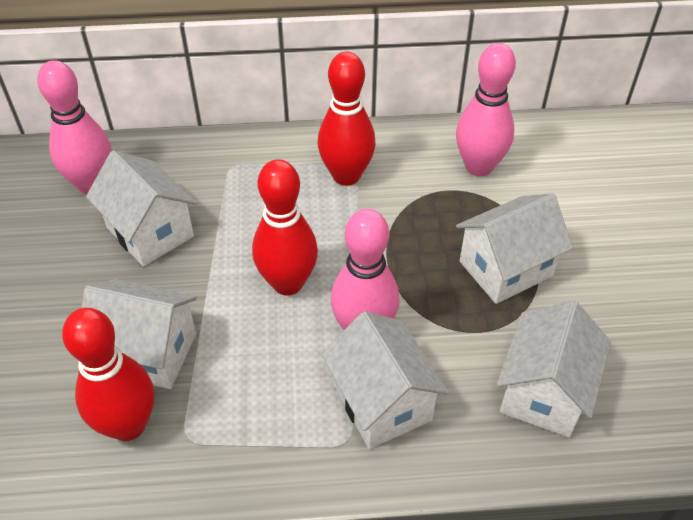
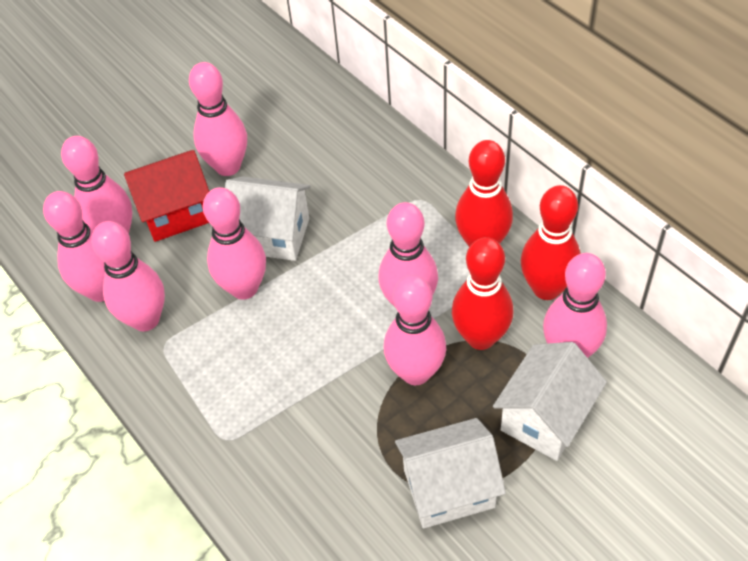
pink bowling pin: 3 -> 8
red house: 0 -> 1
white house: 5 -> 3

